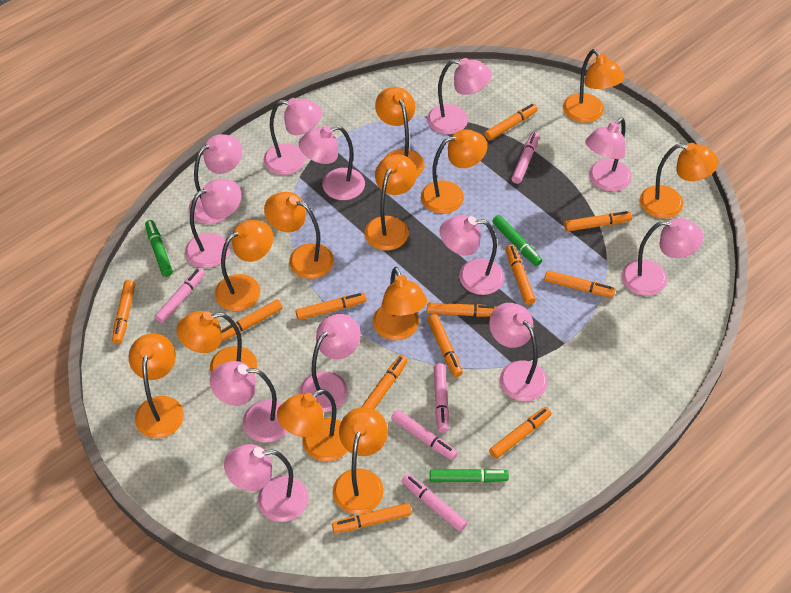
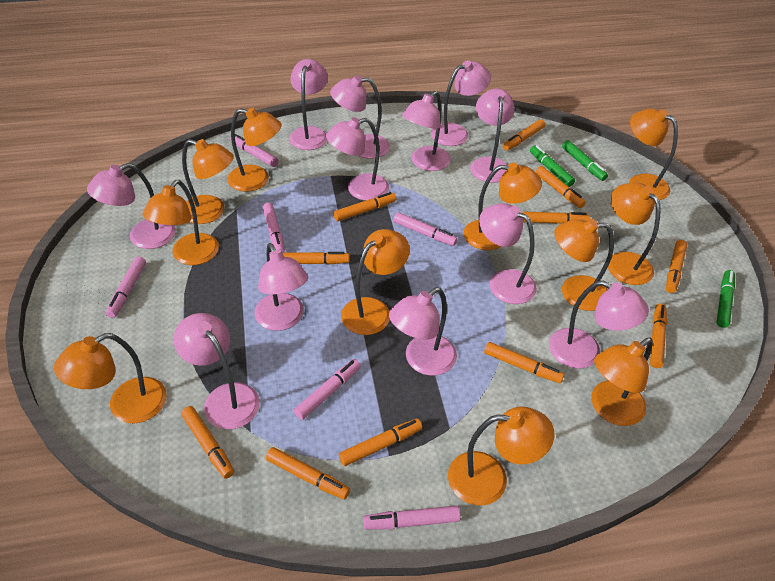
orange lamp: 12 -> 11
orange marker: 12 -> 11
pink marker: 5 -> 6

